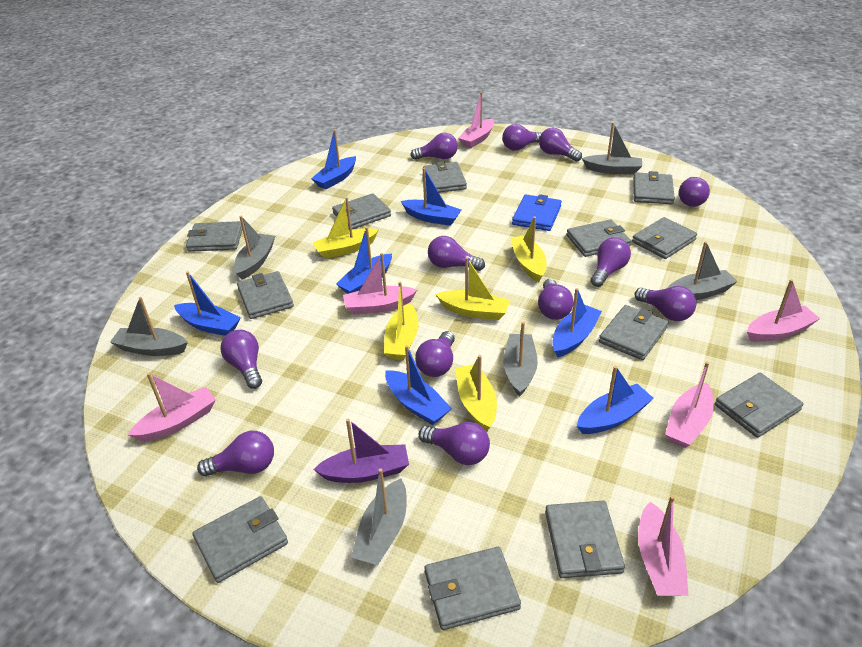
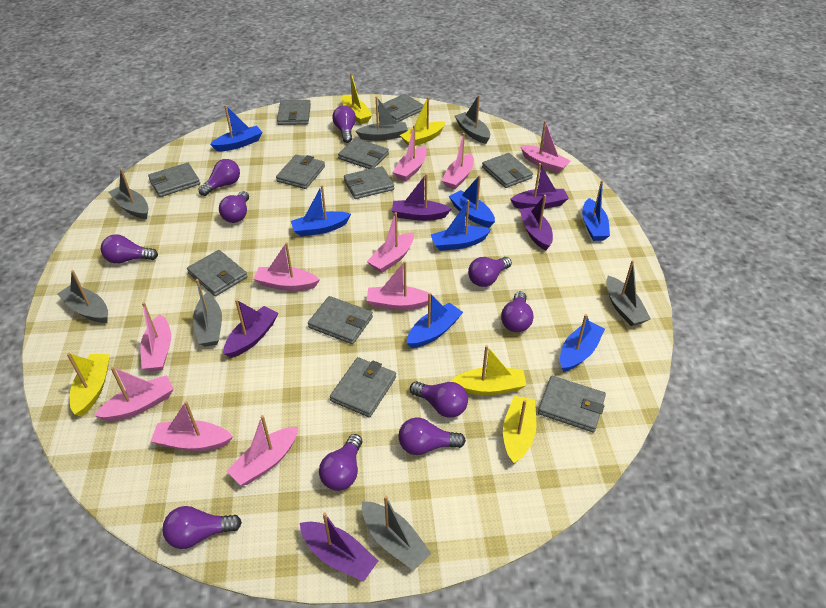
blue wallet: 1 -> 0
grey boat: 6 -> 7
grey wallet: 12 -> 11
pink boat: 6 -> 10
purple boat: 1 -> 5
purple light bulb: 12 -> 10

